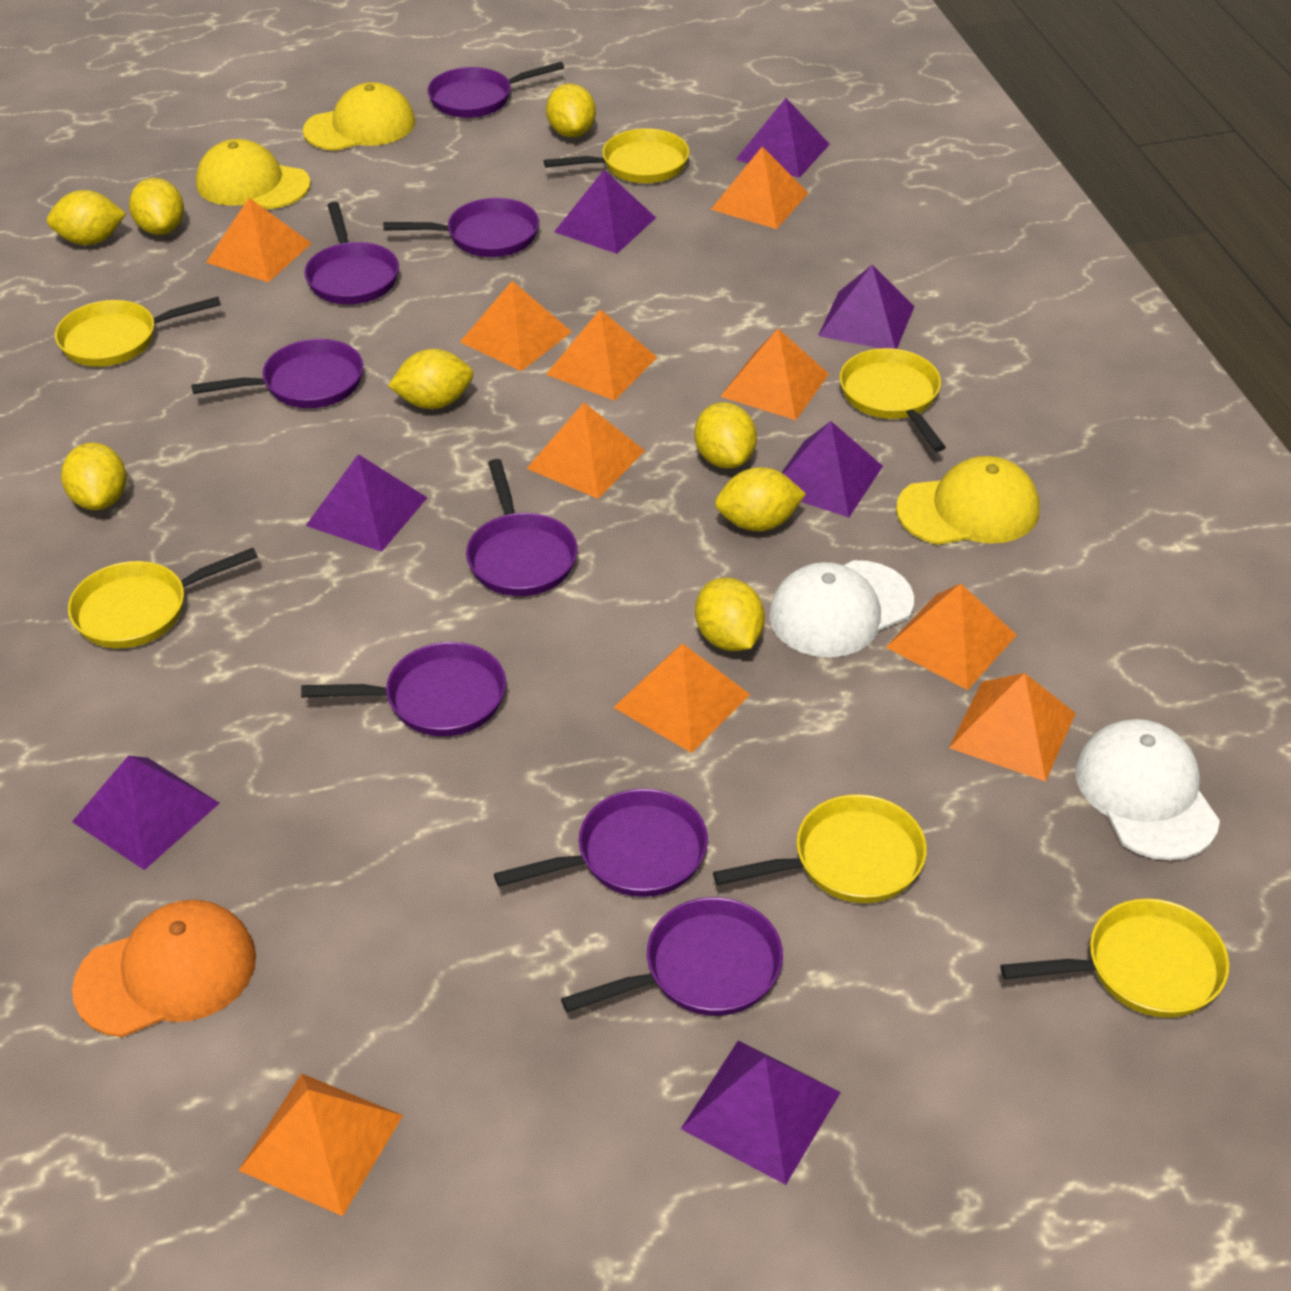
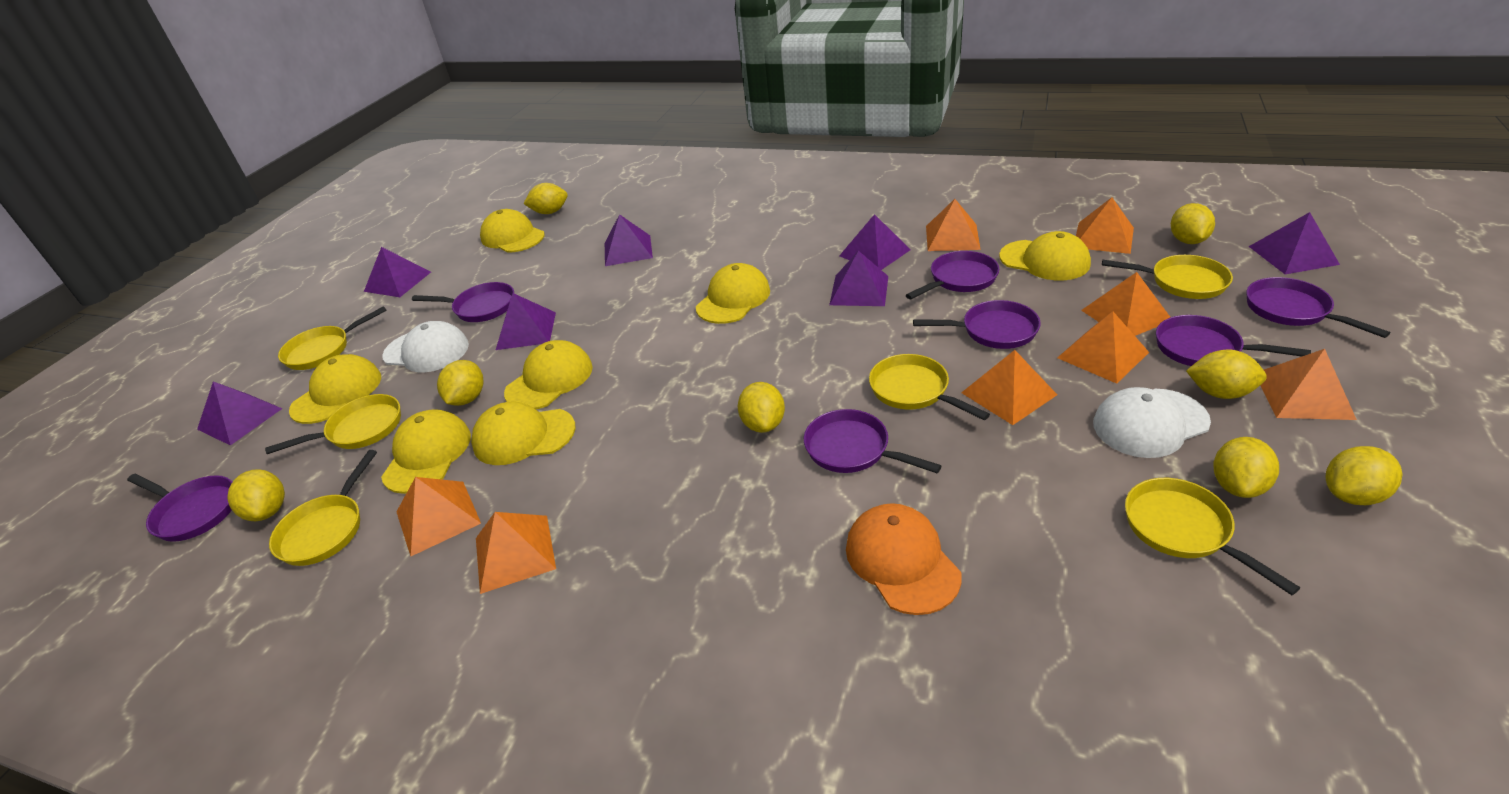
orange pyramid: 10 -> 8
purple pan: 8 -> 7
yellow cap: 3 -> 7

